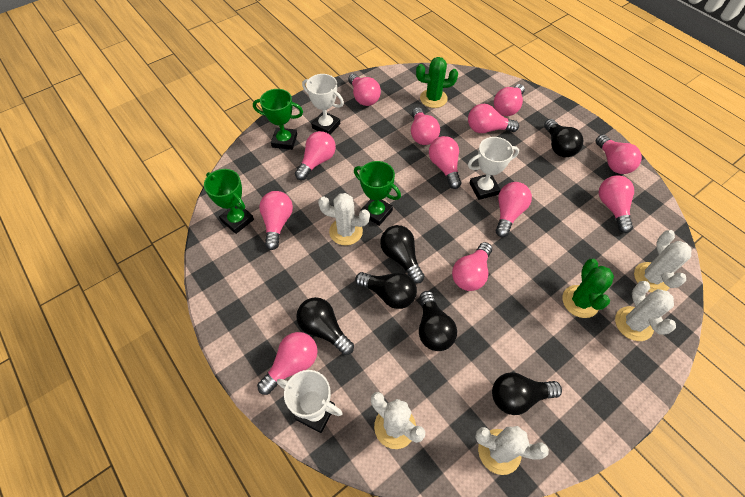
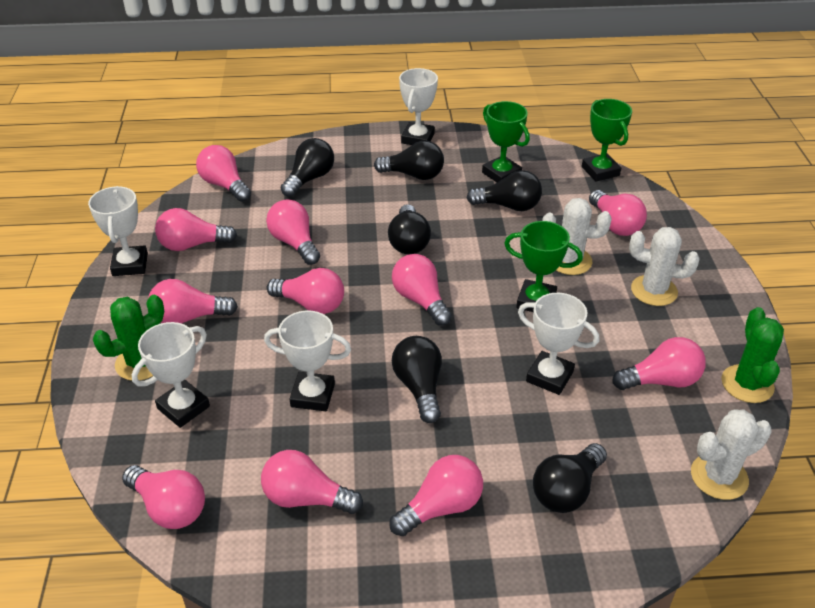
pink light bulb: 12 -> 11
white cactus: 5 -> 3
white trophy: 3 -> 5

